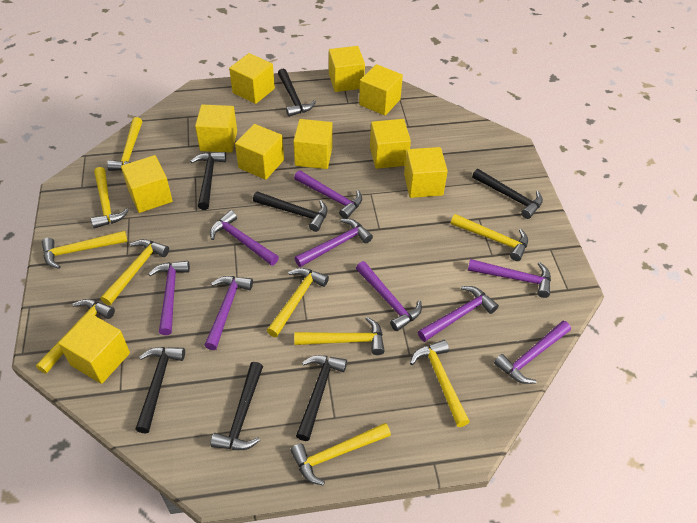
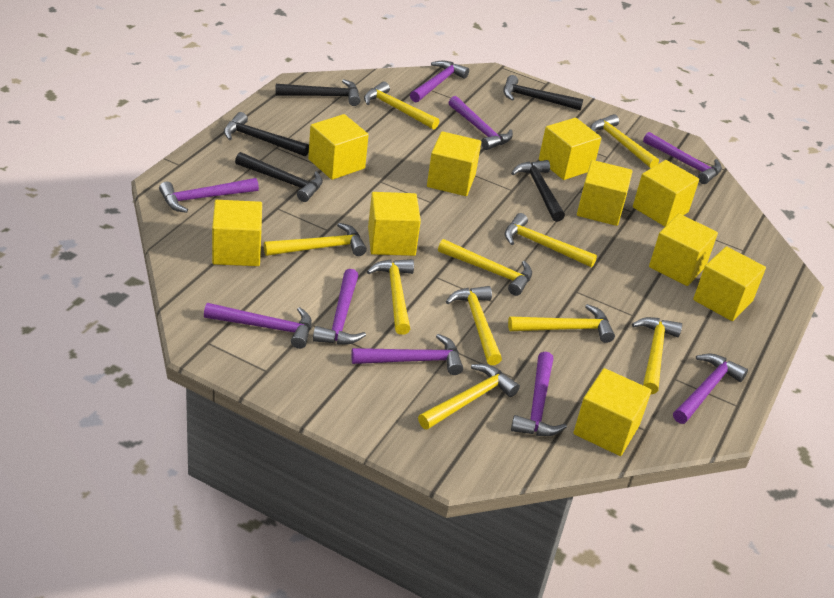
black hammer: 7 -> 5

